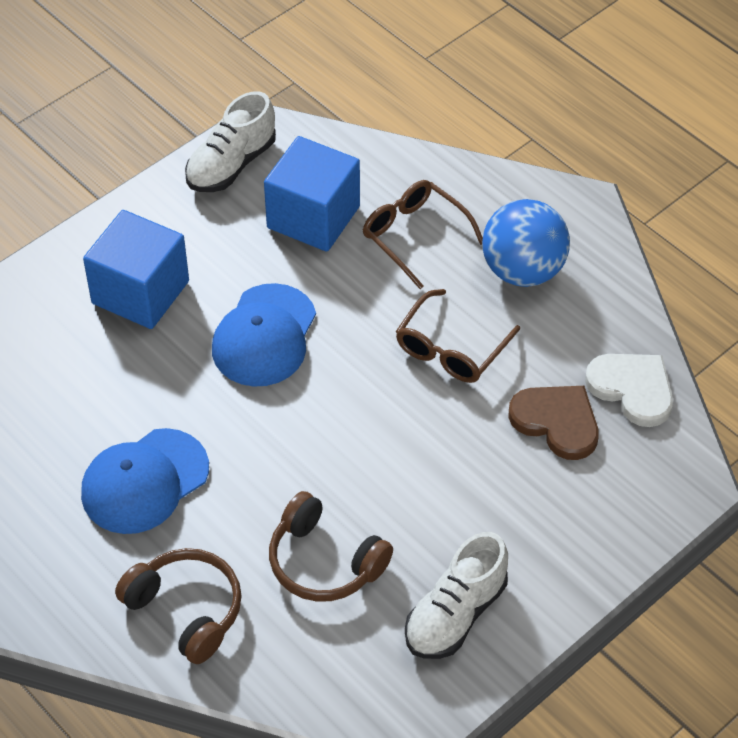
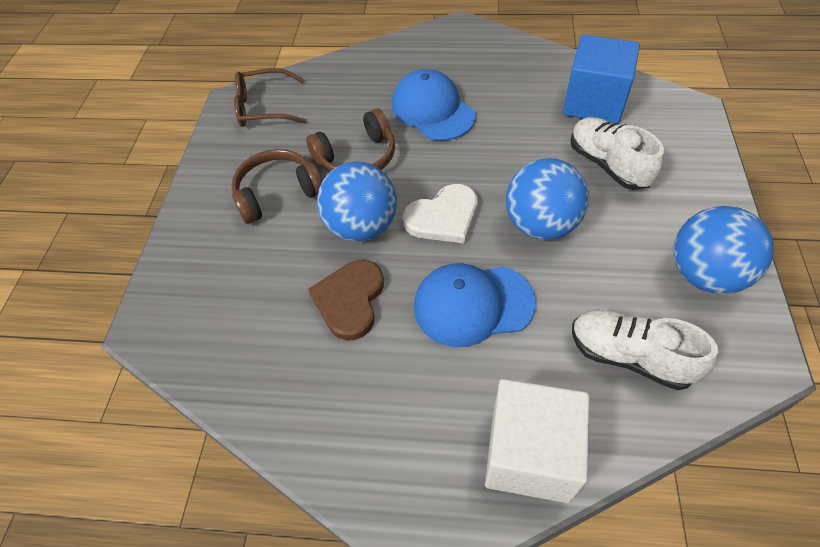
blue ball: 1 -> 3
blue cube: 2 -> 1
brown glasses: 2 -> 1
white cube: 0 -> 1

